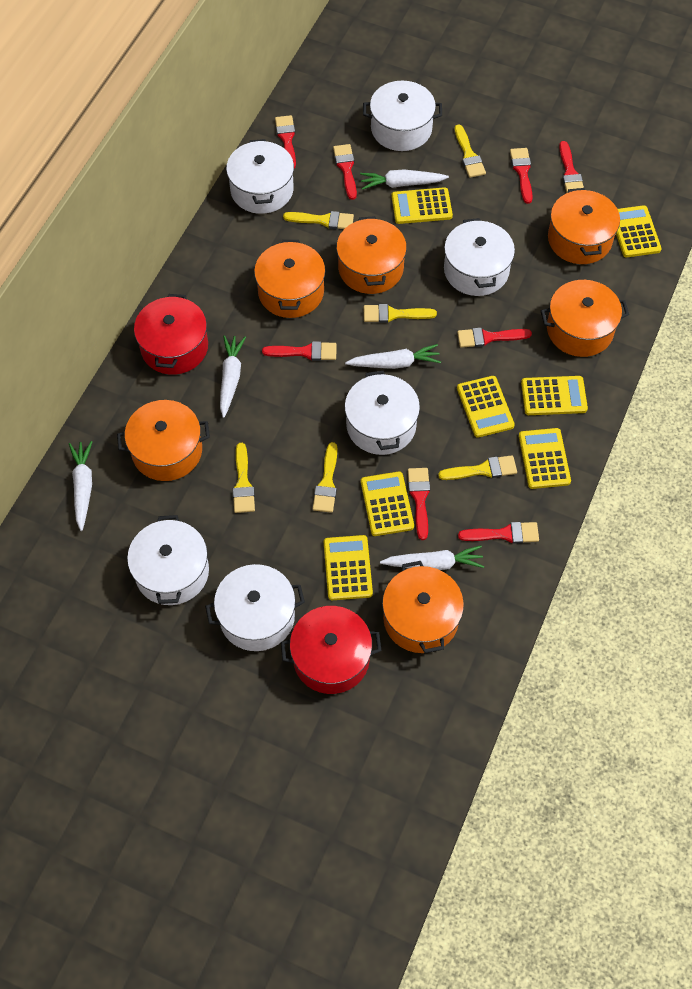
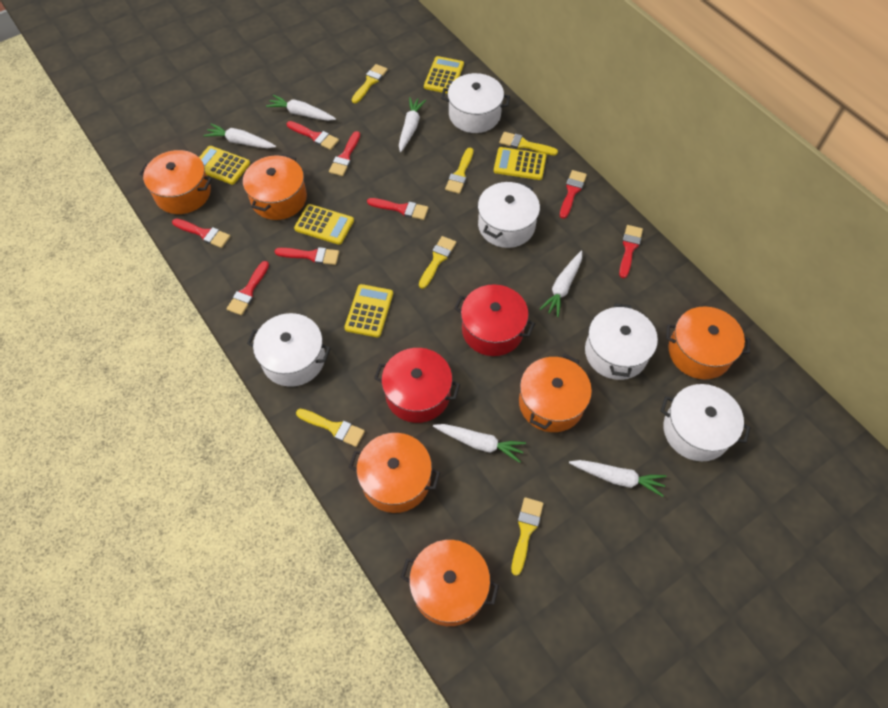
white carrot: 5 -> 6
white pot: 6 -> 5
yellow calculator: 7 -> 5

